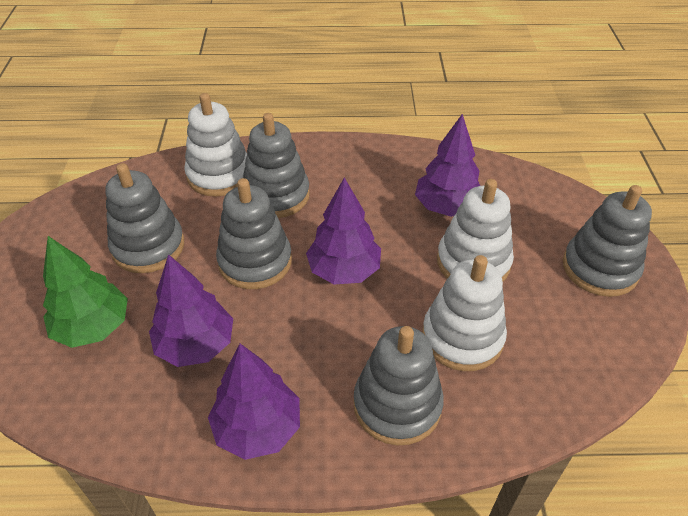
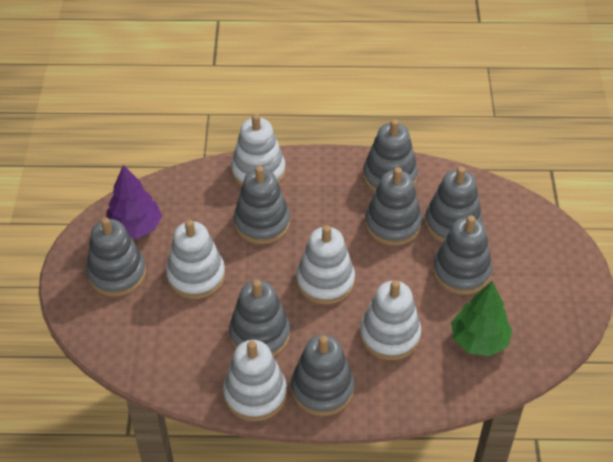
grey stacking toy: 5 -> 8
purple tree: 4 -> 1
white stacking toy: 3 -> 5

